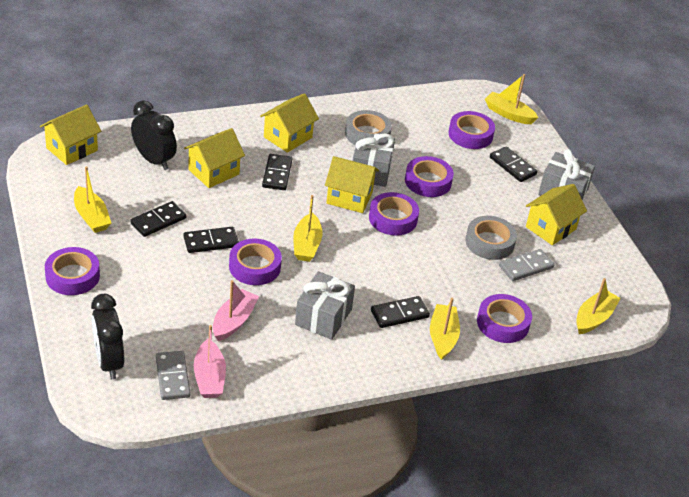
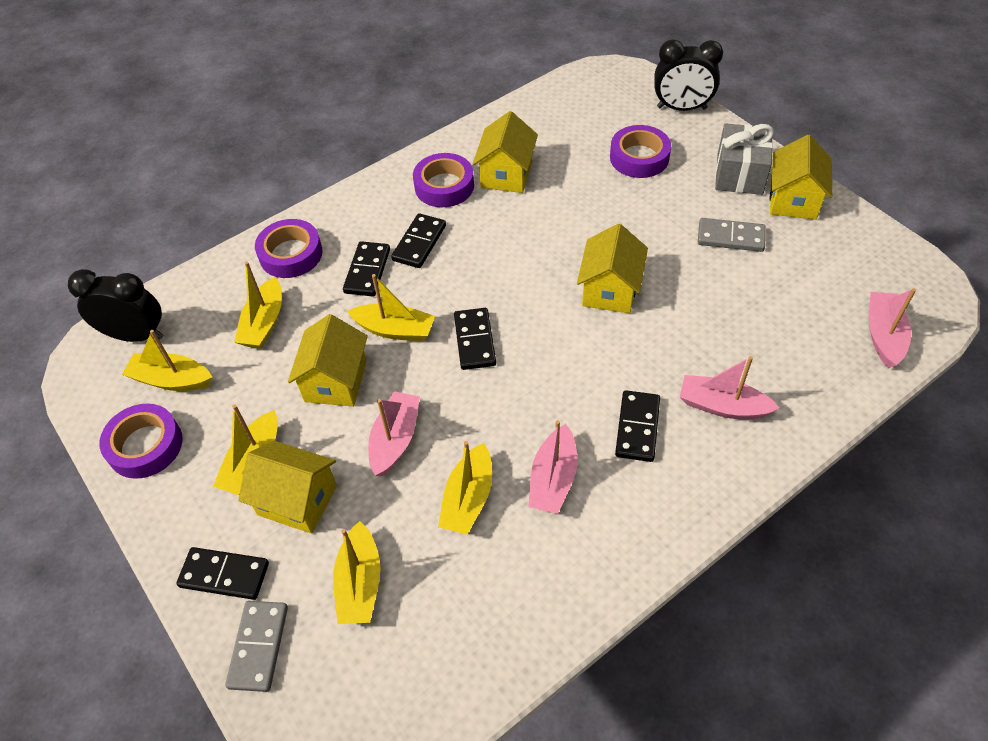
grey gift: 3 -> 1
grey tape: 2 -> 0
pink boat: 2 -> 4
purple tape: 6 -> 4
yellow boat: 5 -> 6

